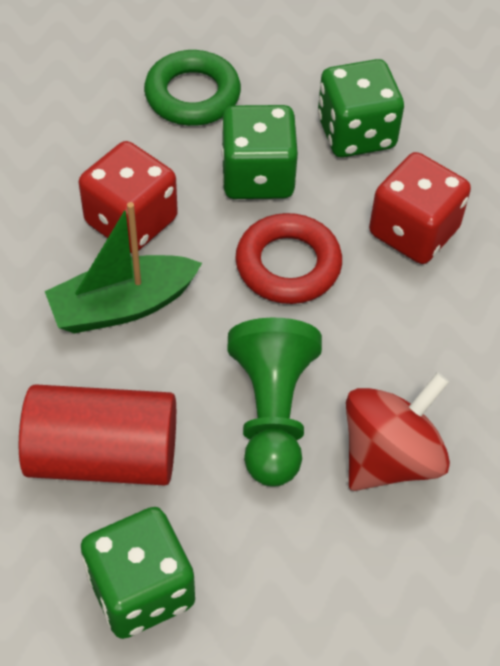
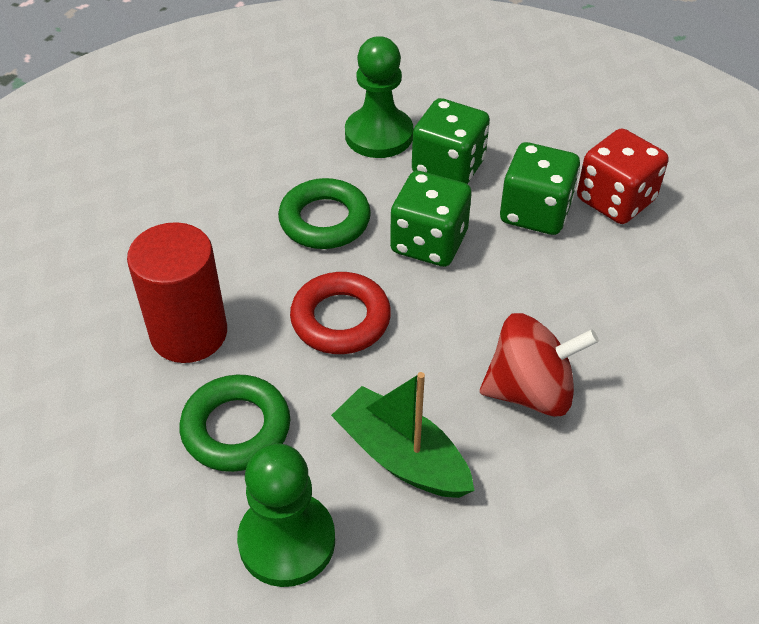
green pawn: 1 -> 2
green ring: 1 -> 2
red dice: 2 -> 1

